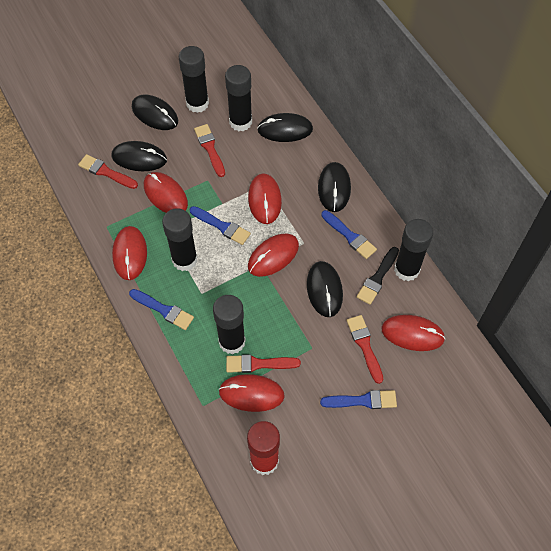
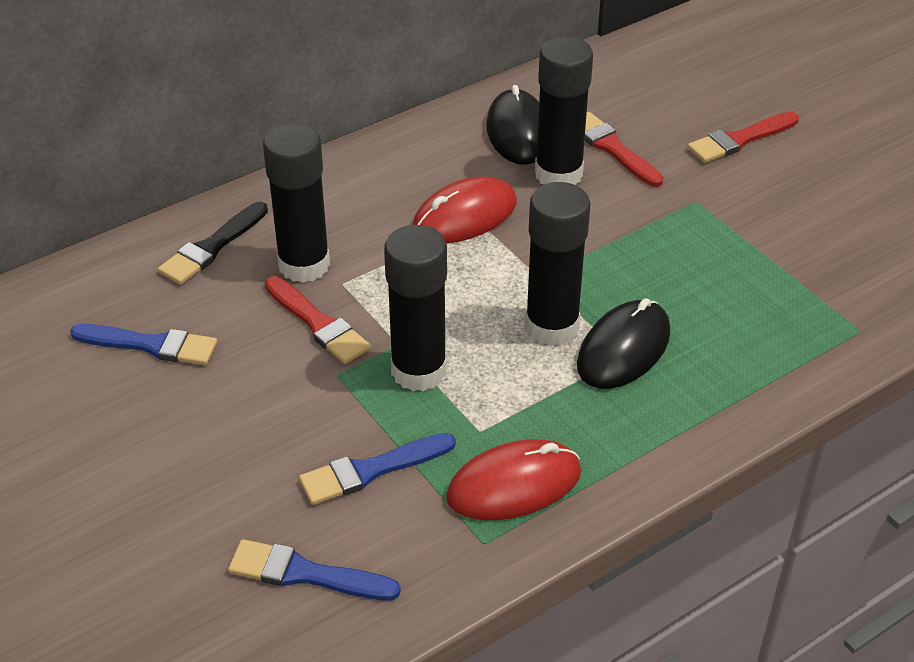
black glue stick: 5 -> 4
black mouse: 5 -> 2
blue brush: 4 -> 3
red brush: 4 -> 3
red glue stick: 1 -> 0
red mouse: 6 -> 2

